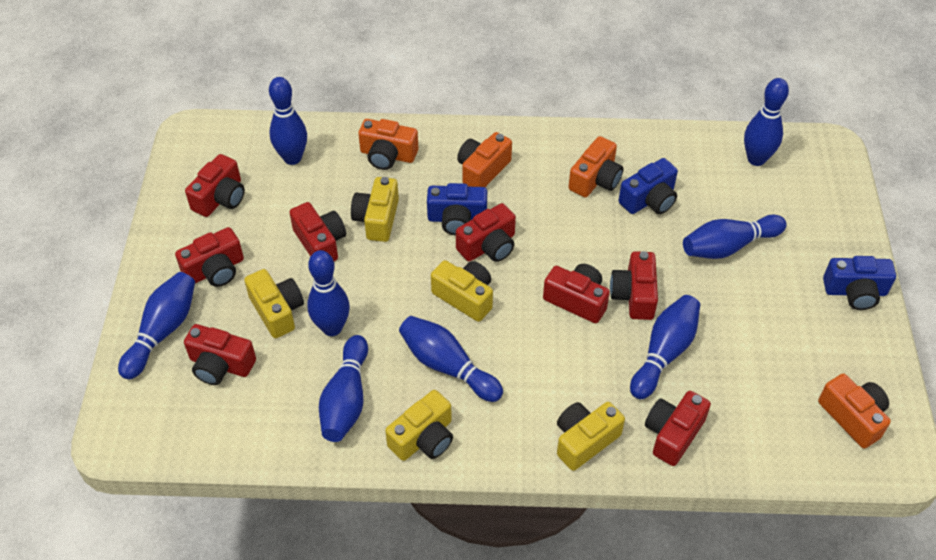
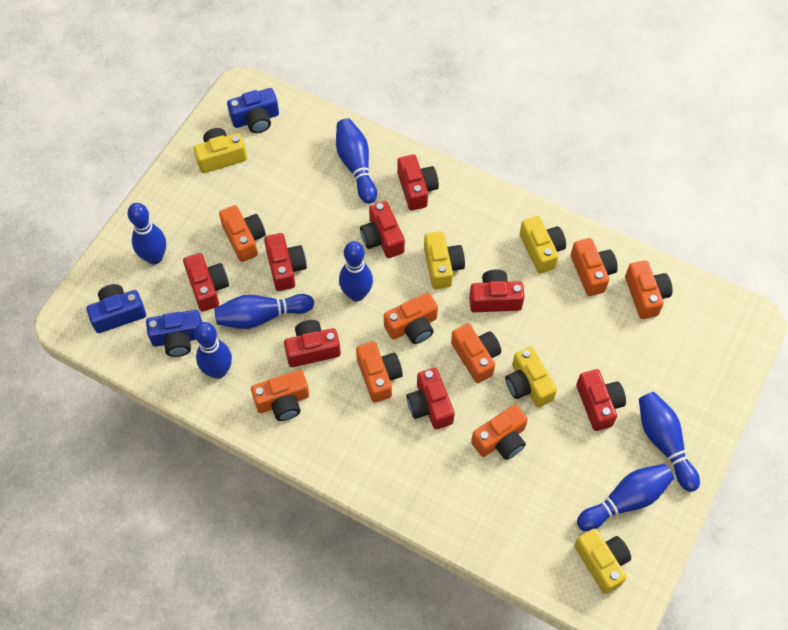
blue bowling pin: 8 -> 7
orange camera: 4 -> 8

